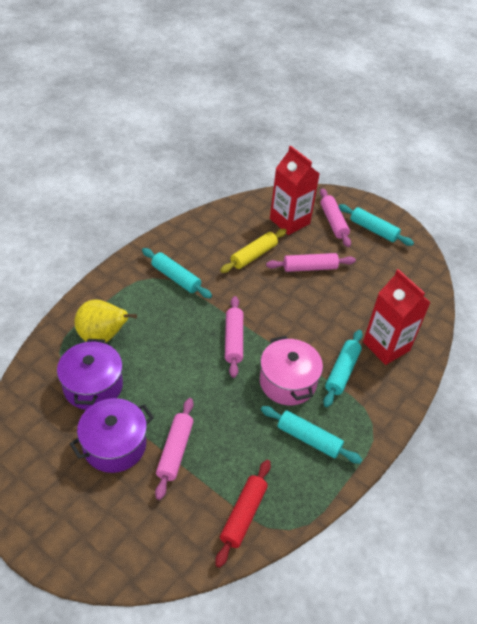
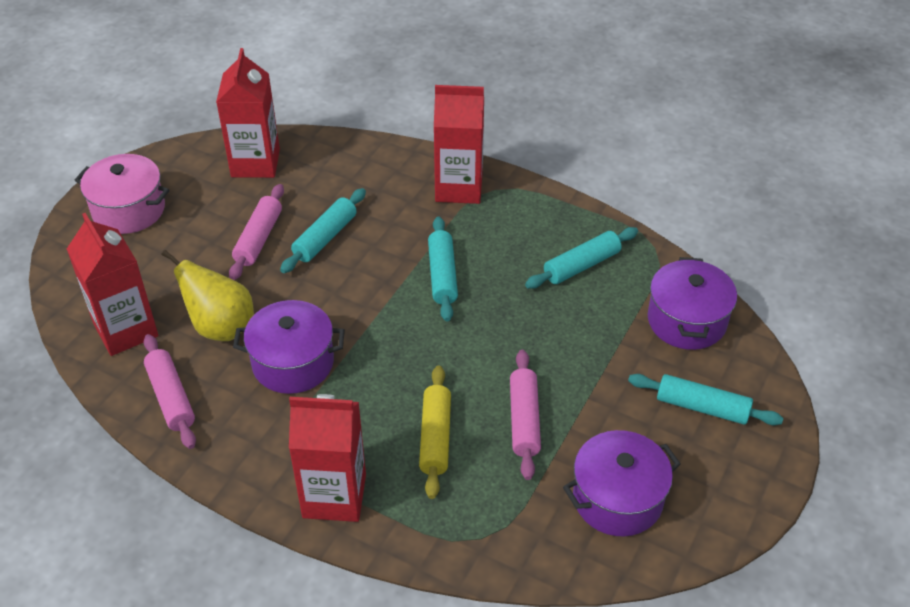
pink rolling pin: 4 -> 3
purple pot: 2 -> 3
red carton: 2 -> 4
red rolling pin: 1 -> 0

